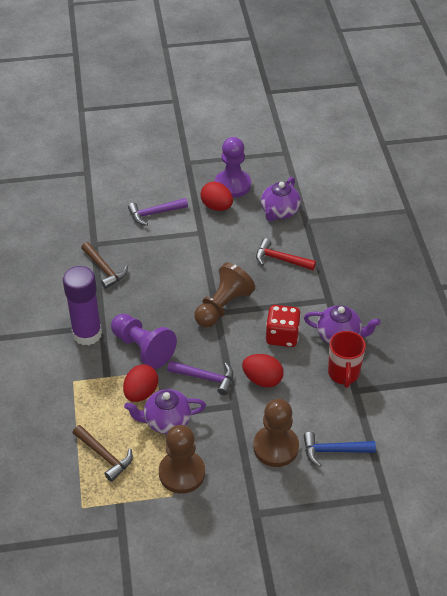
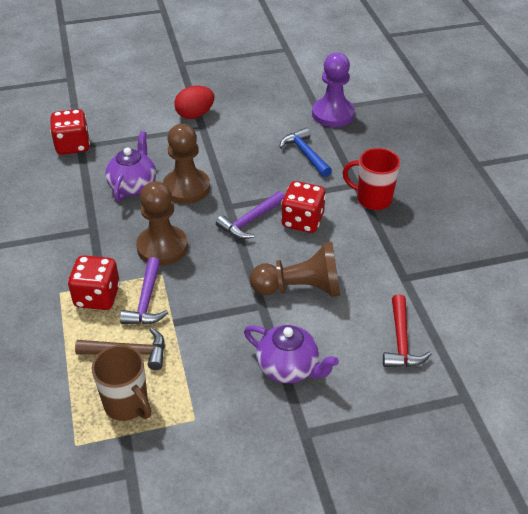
brown hammer: 2 -> 1
brown mug: 0 -> 1
purple glue stick: 1 -> 0
purple pawn: 2 -> 1
purple teapot: 3 -> 2
red dice: 1 -> 3
red egg: 3 -> 1

